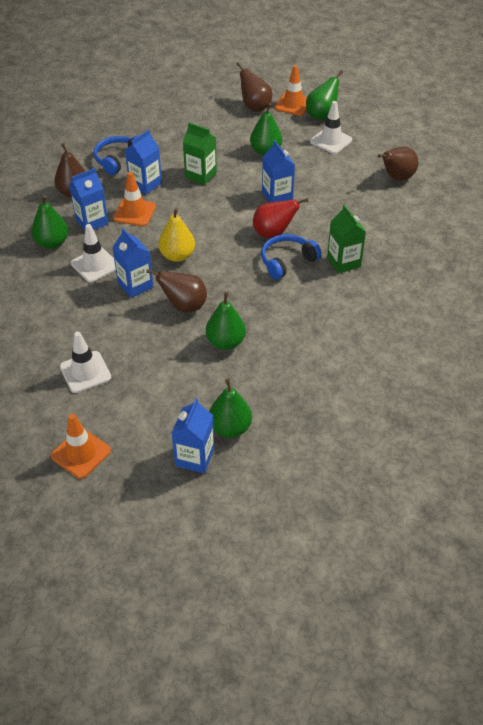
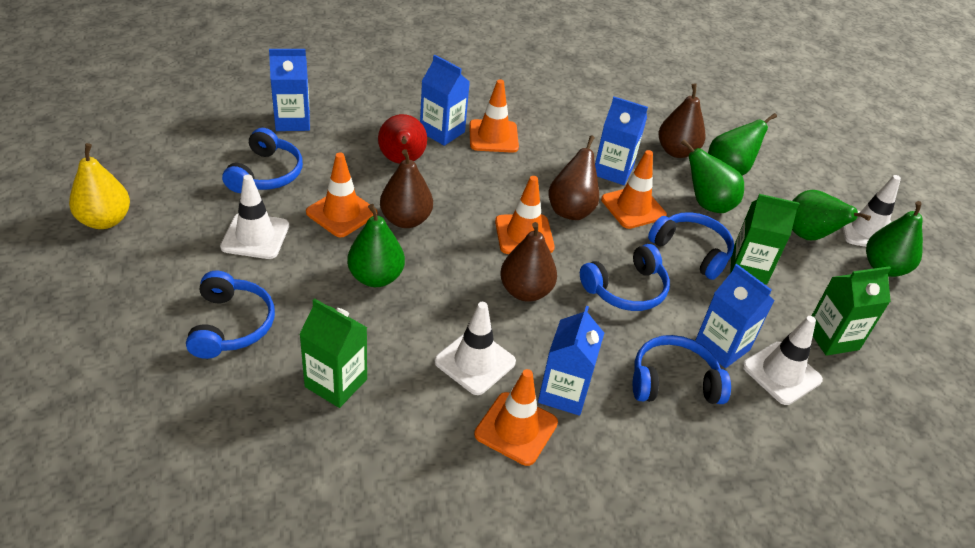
blue headphones: 2 -> 5
green carton: 2 -> 3
orange traffic cone: 3 -> 5
white traffic cone: 3 -> 4

